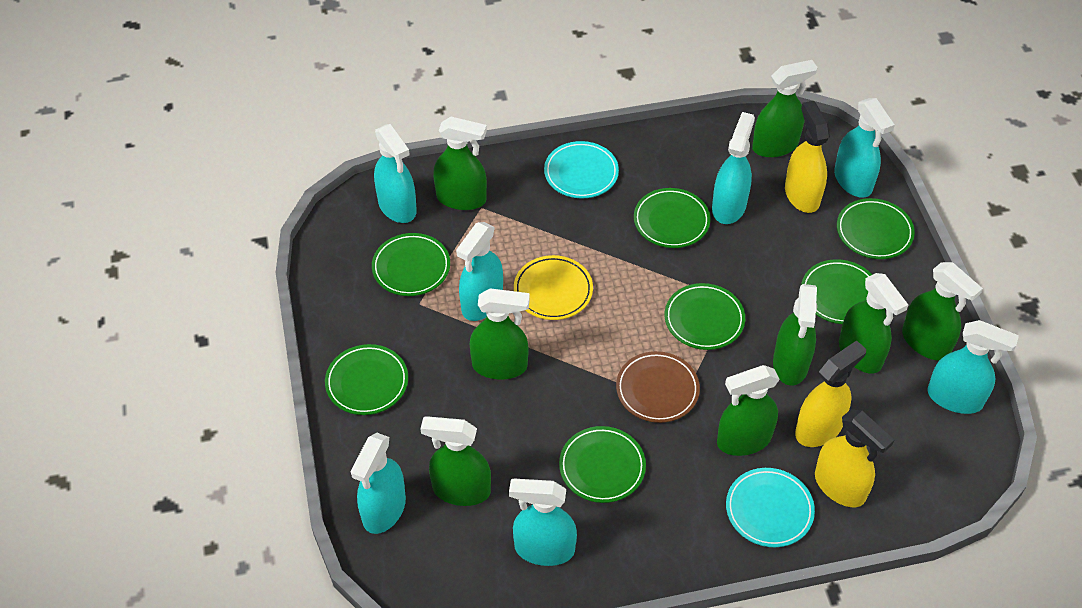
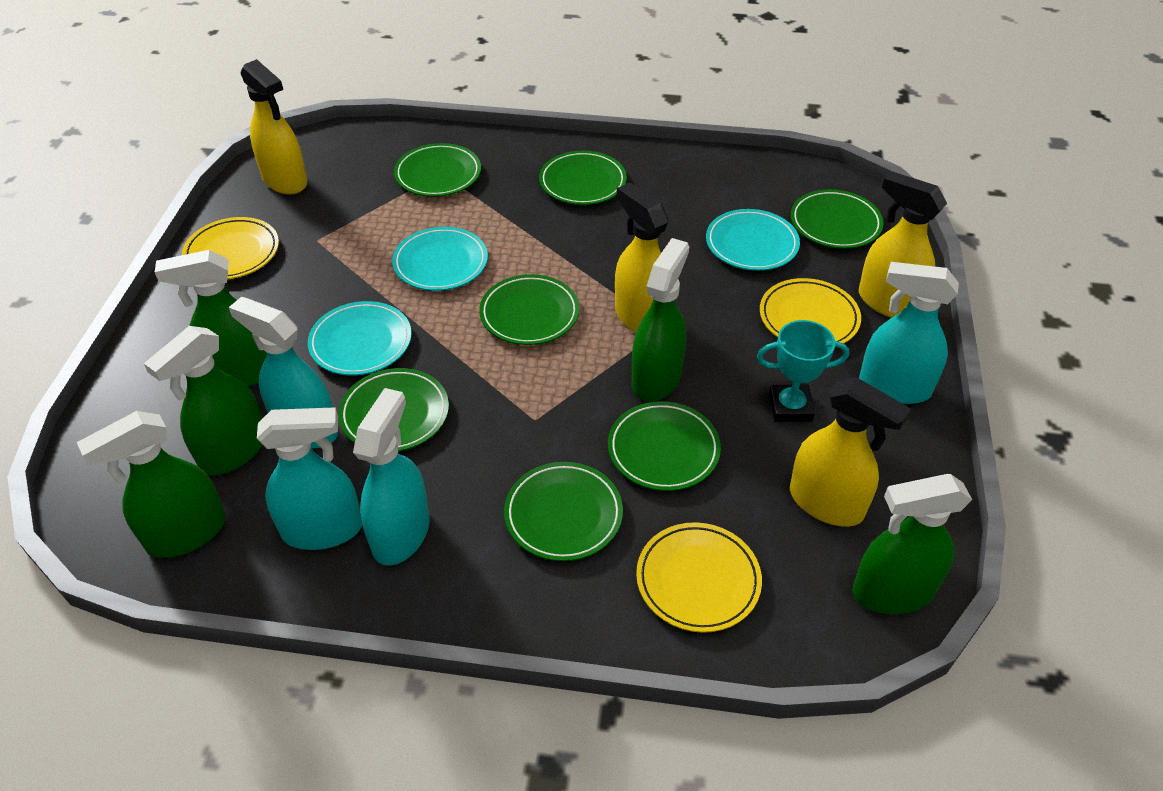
brown plate: 1 -> 0
green spray bottle: 8 -> 5
turquoise plate: 2 -> 3
turquoise spray bottle: 7 -> 4
turquoise trophy: 0 -> 1
yellow plate: 1 -> 3
yellow spray bottle: 3 -> 4

